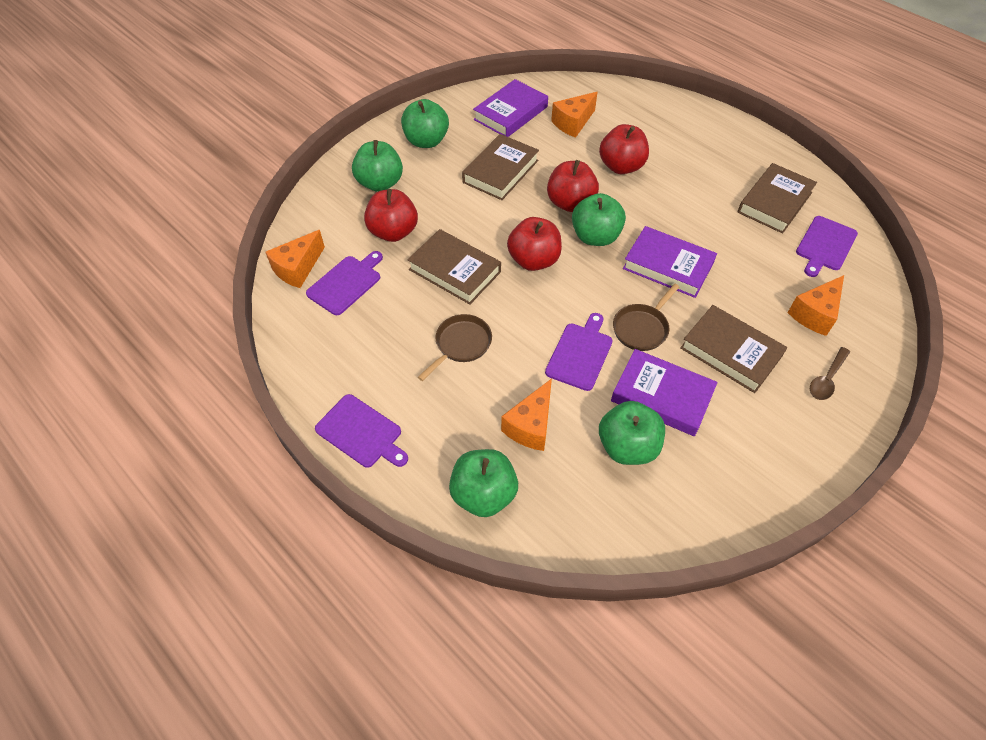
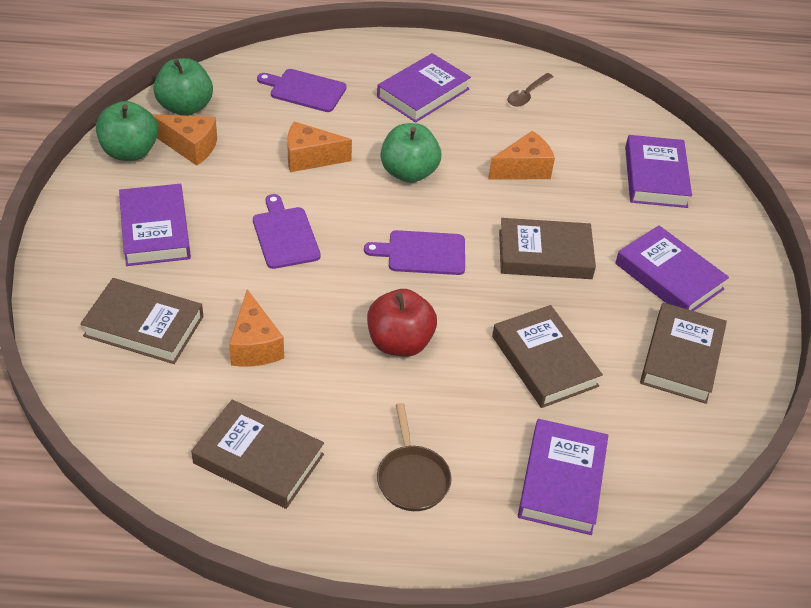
brown book: 4 -> 5
brown pan: 2 -> 1
green apple: 5 -> 3
purple book: 3 -> 5
purple cutting board: 4 -> 3
red apple: 4 -> 1

